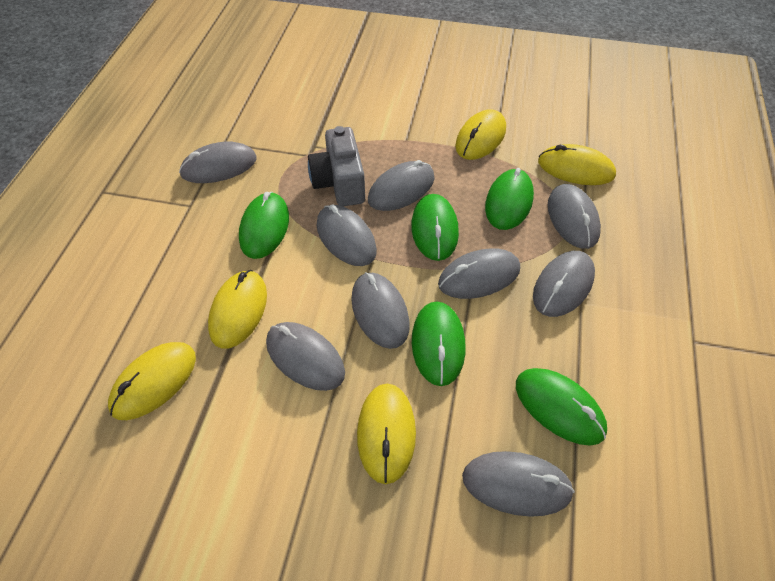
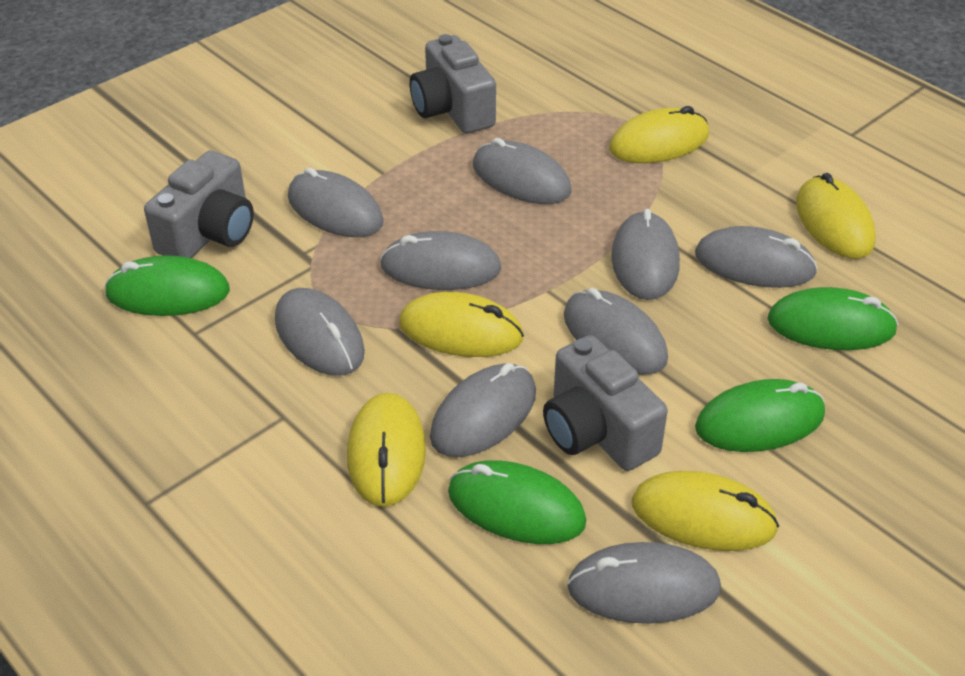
green mouse: 5 -> 4
grey camera: 1 -> 3

